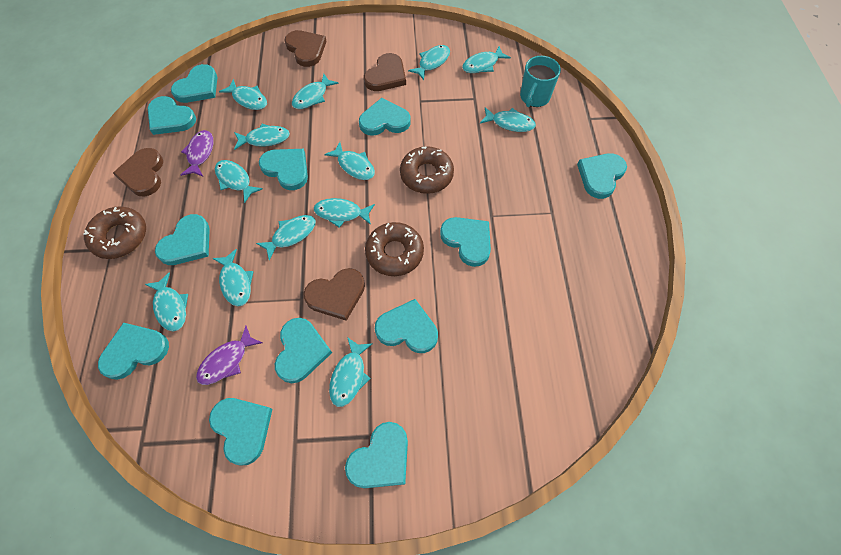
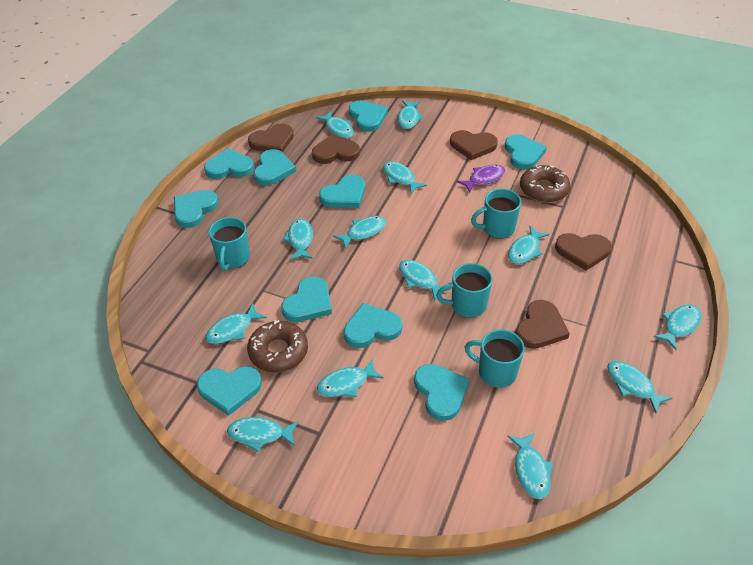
brown donut: 3 -> 2
brown heart: 4 -> 5
purple fish: 2 -> 1
turquoise heart: 12 -> 10
turquoise mug: 1 -> 4

